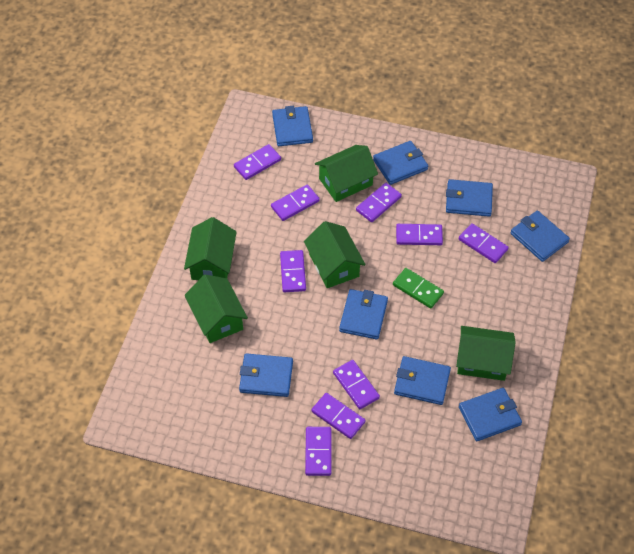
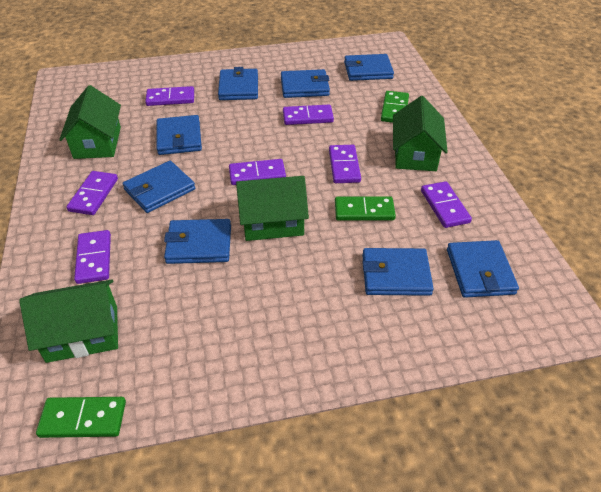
green domino: 1 -> 3
green house: 5 -> 4
purple domino: 9 -> 7

